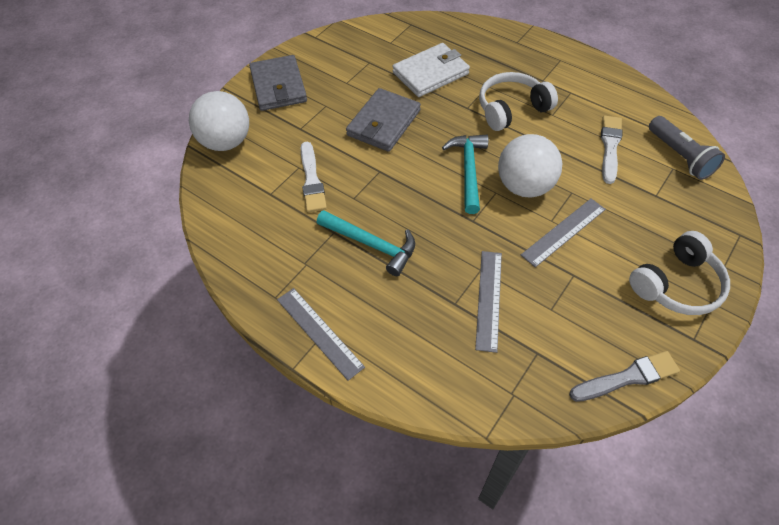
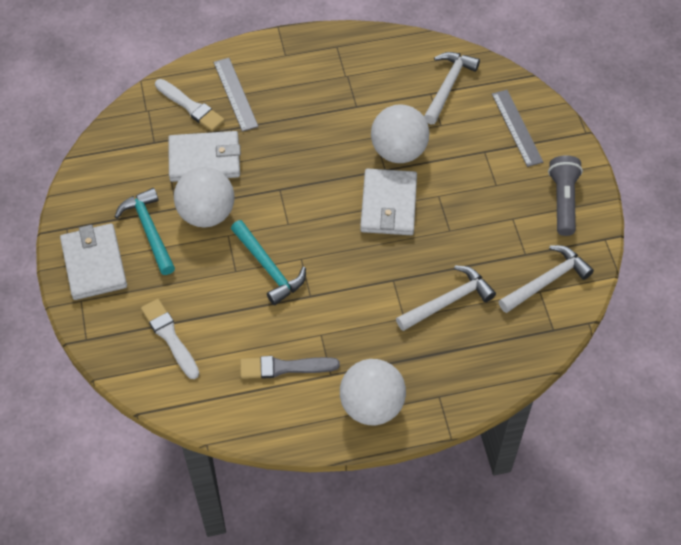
grey ruler: 3 -> 2
grey wallet: 2 -> 0
white ball: 2 -> 3
white hammer: 0 -> 3
white headphones: 2 -> 0
white wallet: 1 -> 3

